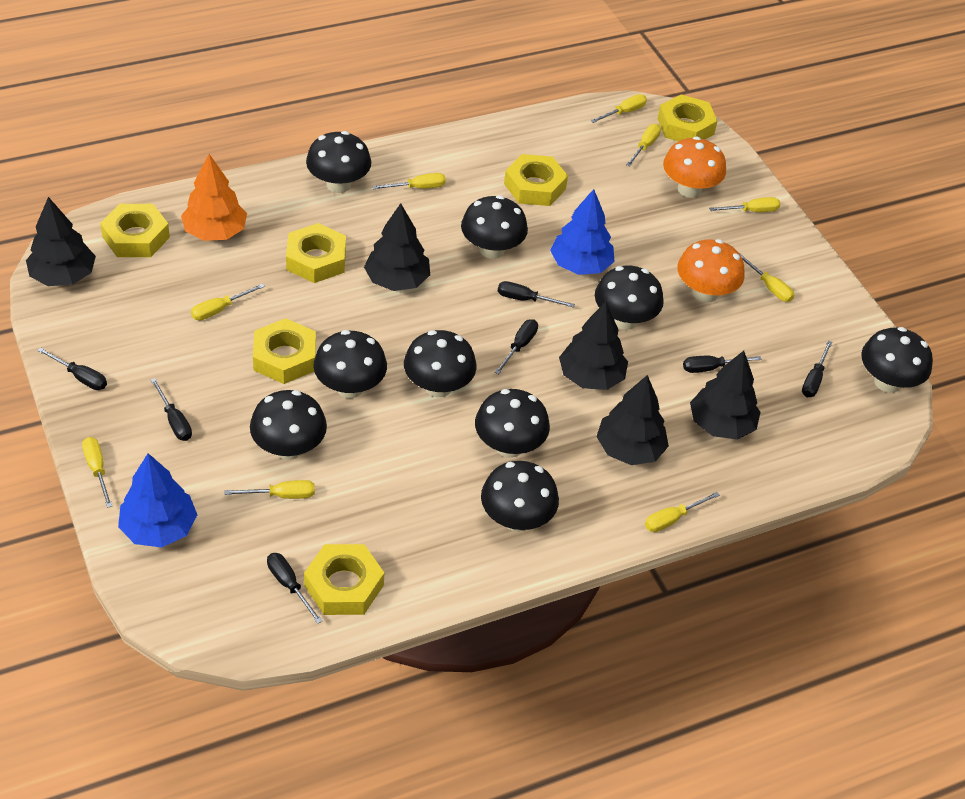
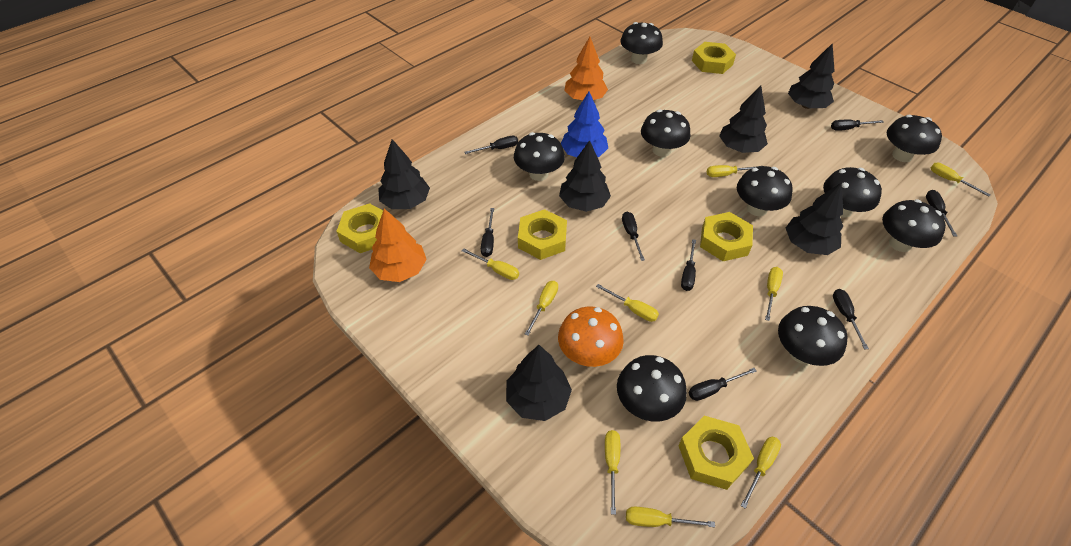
black screwdriver: 7 -> 8
black tree: 5 -> 6
blue tree: 2 -> 1
orange mushroom: 2 -> 1
orange tree: 1 -> 2
yellow nut: 6 -> 5

